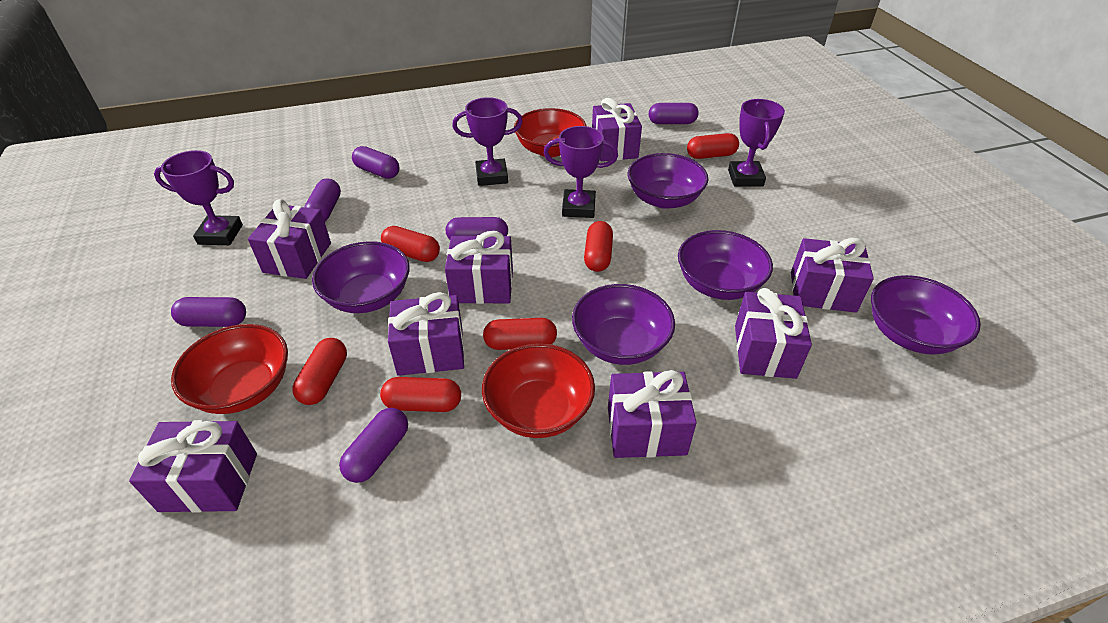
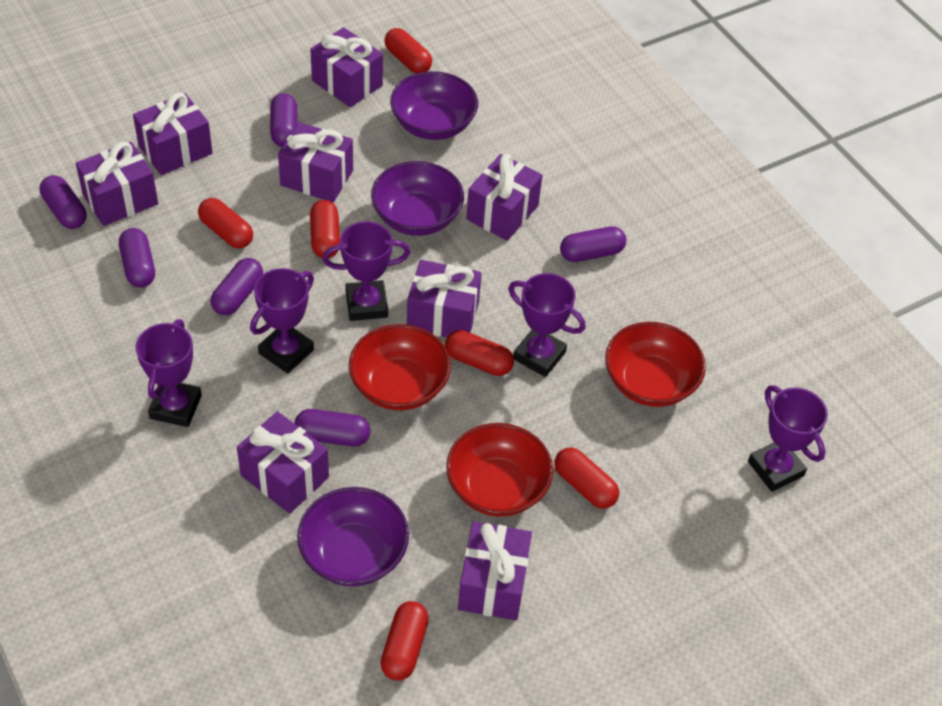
purple bowl: 5 -> 3
purple trophy: 4 -> 5

